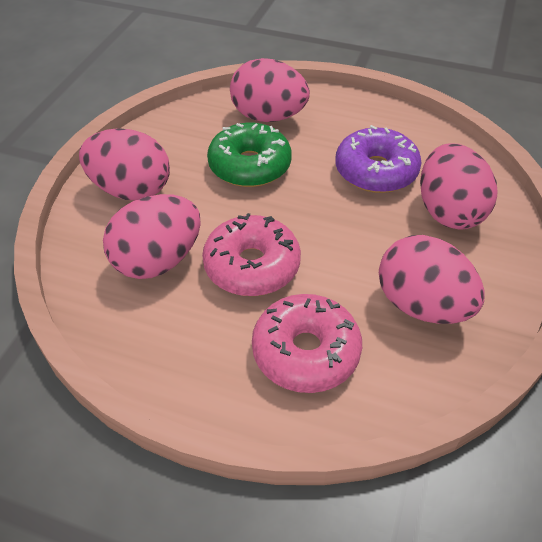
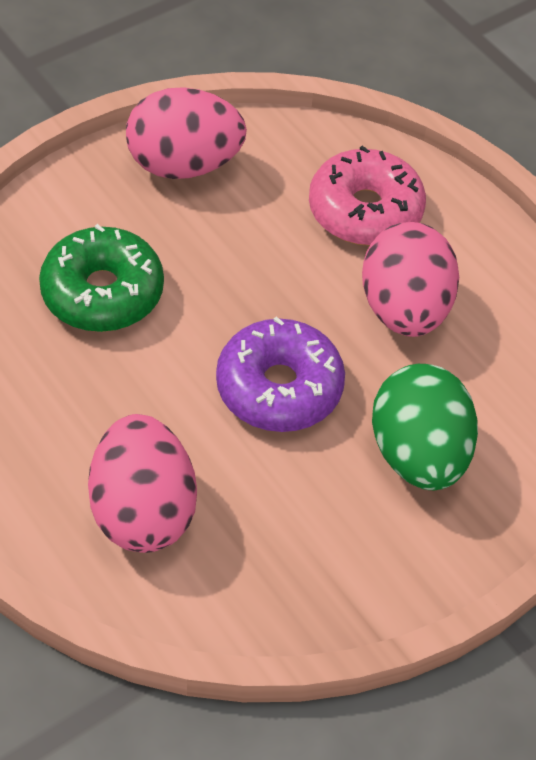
green egg: 0 -> 1
pink donut: 2 -> 1
pink egg: 5 -> 3

